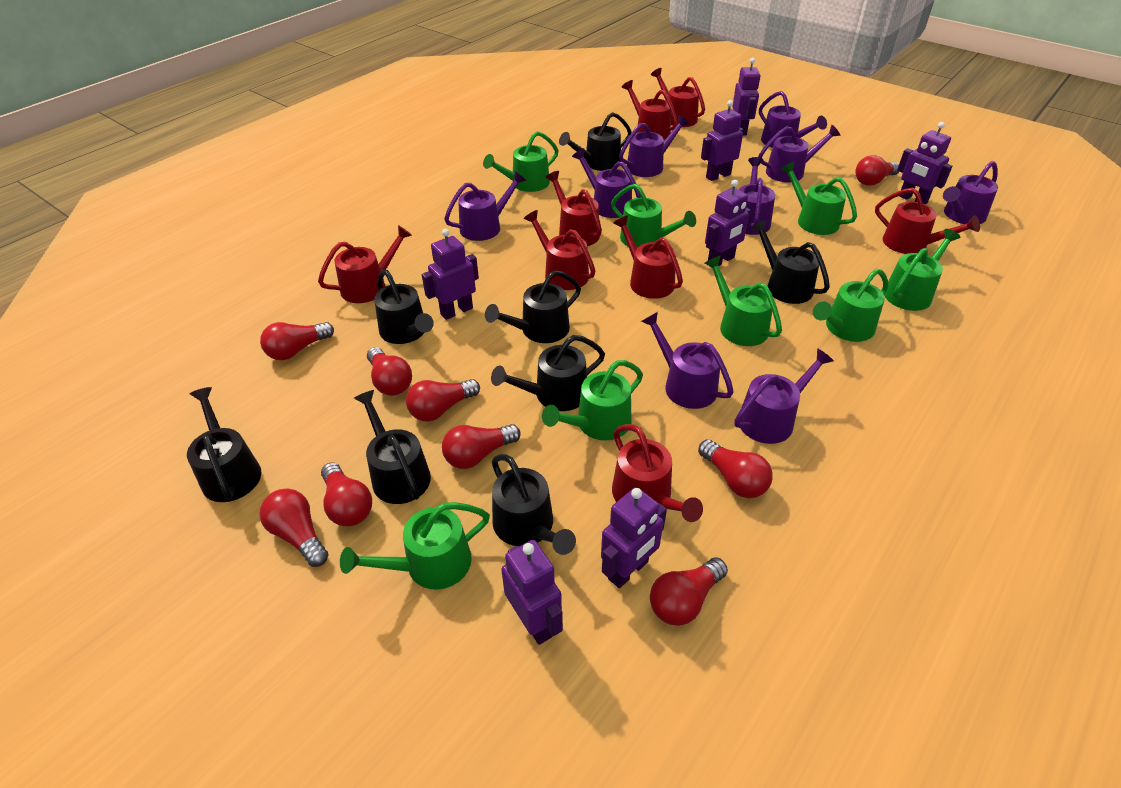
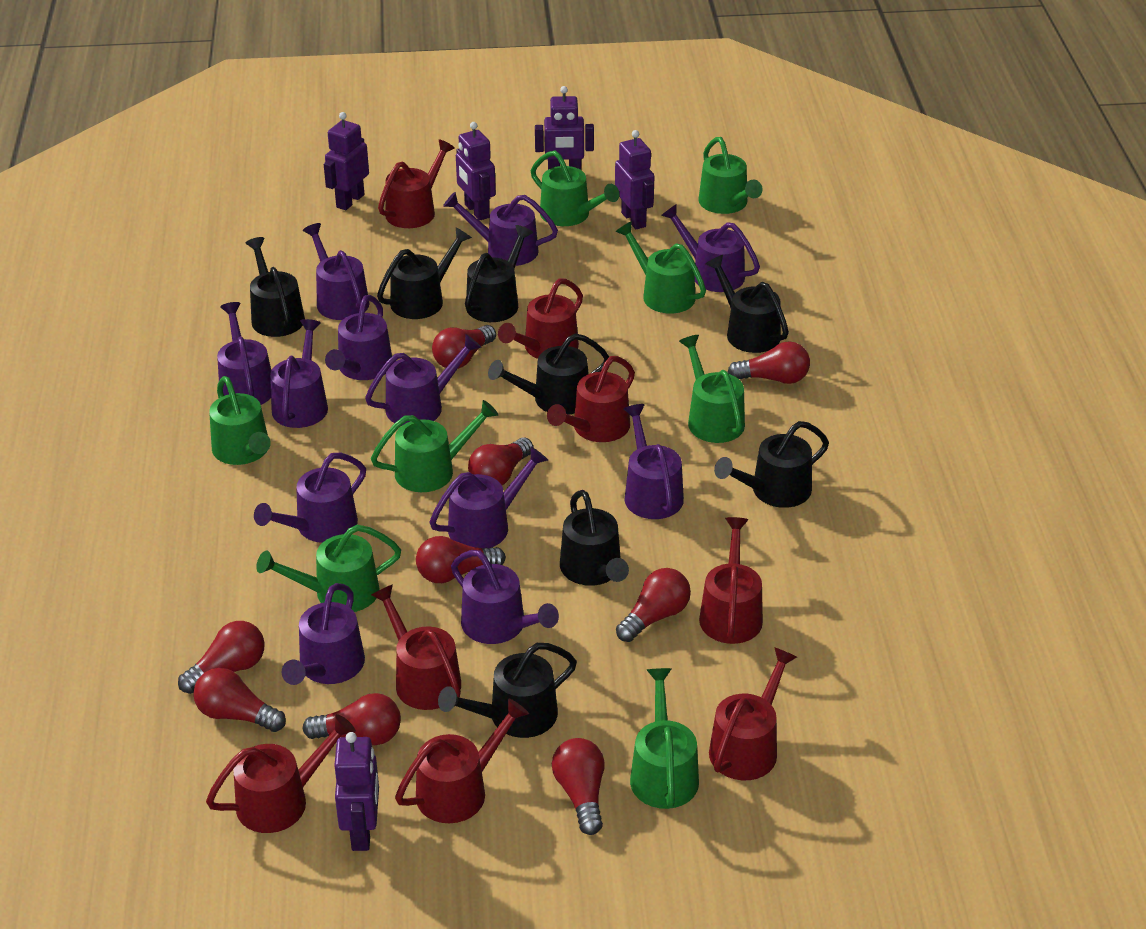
purple robot: 7 -> 5
purple watering can: 9 -> 12

